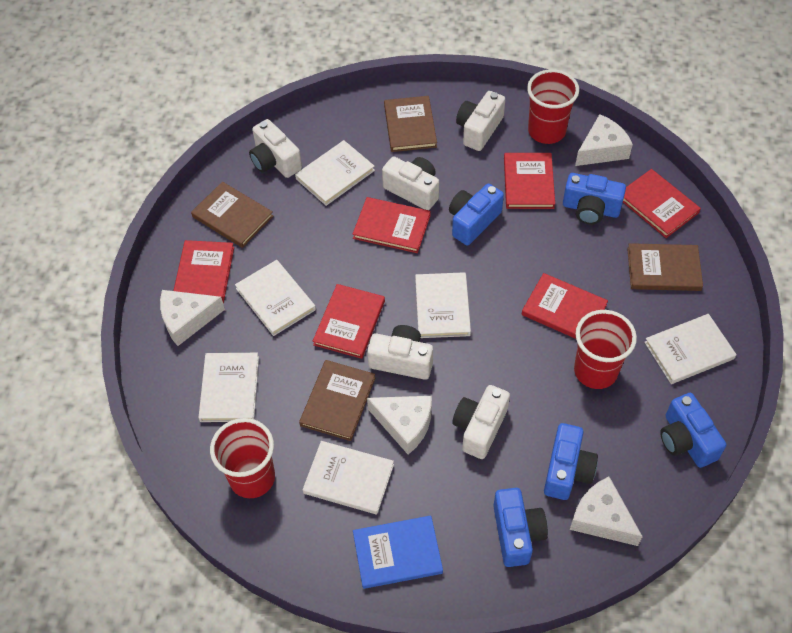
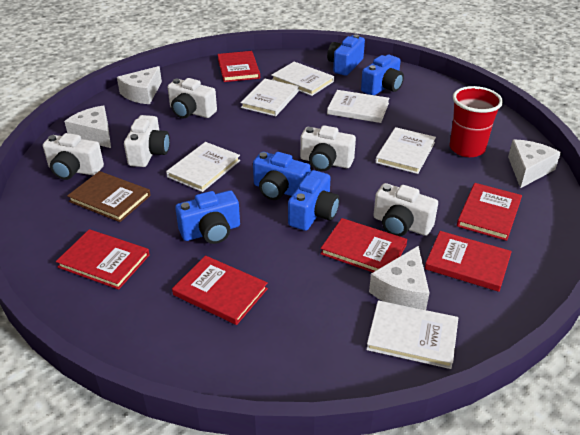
blue book: 1 -> 0
brown book: 4 -> 1
red cup: 3 -> 1

